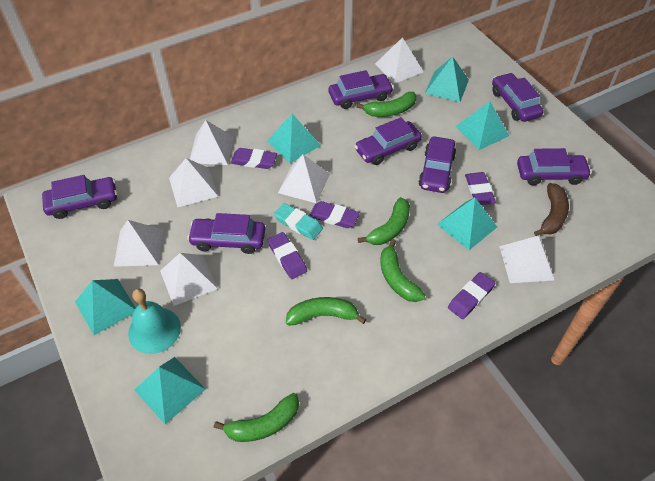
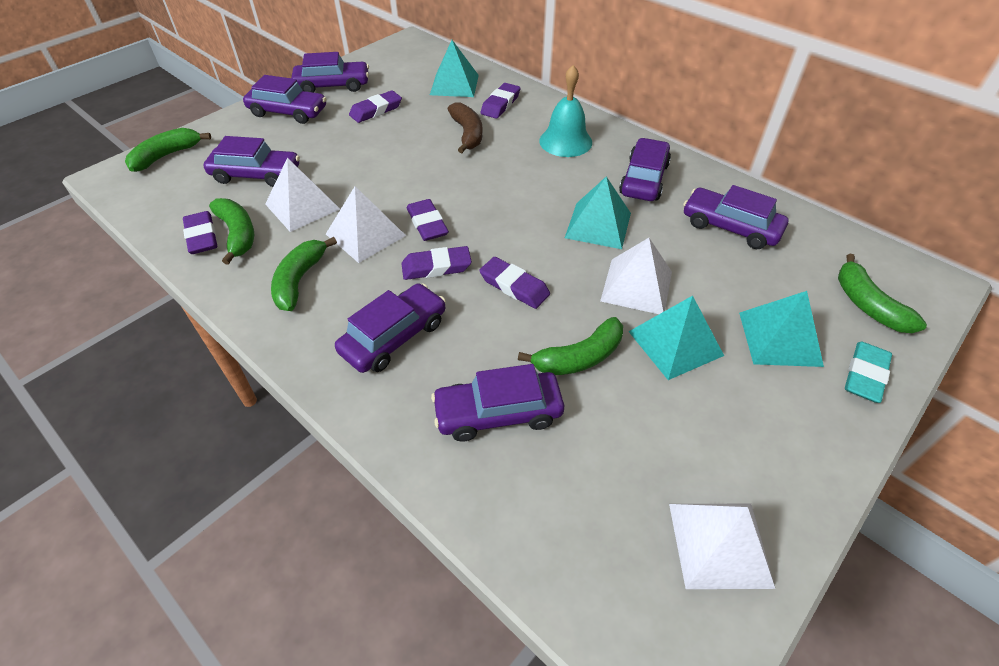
purple eraser: 5 -> 6
turquoise pyramid: 6 -> 4
white pyramid: 7 -> 4

